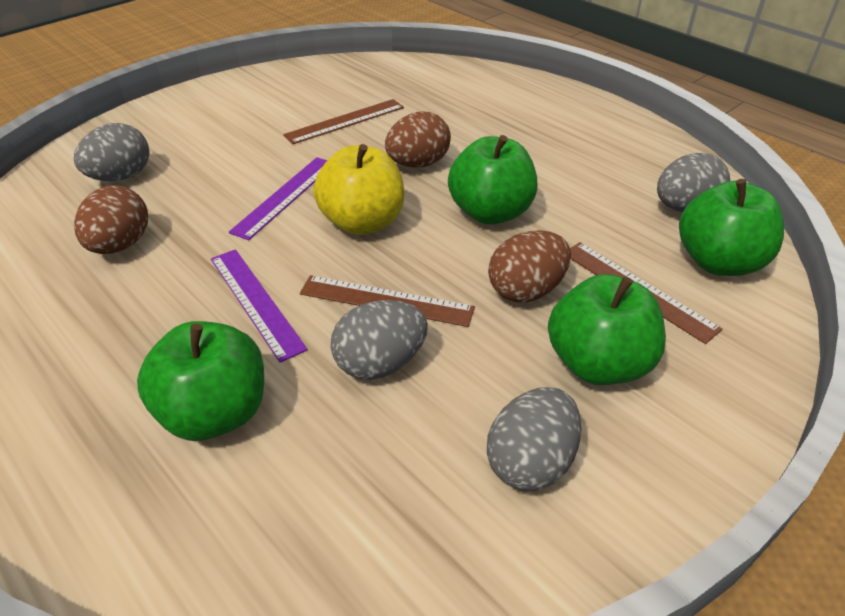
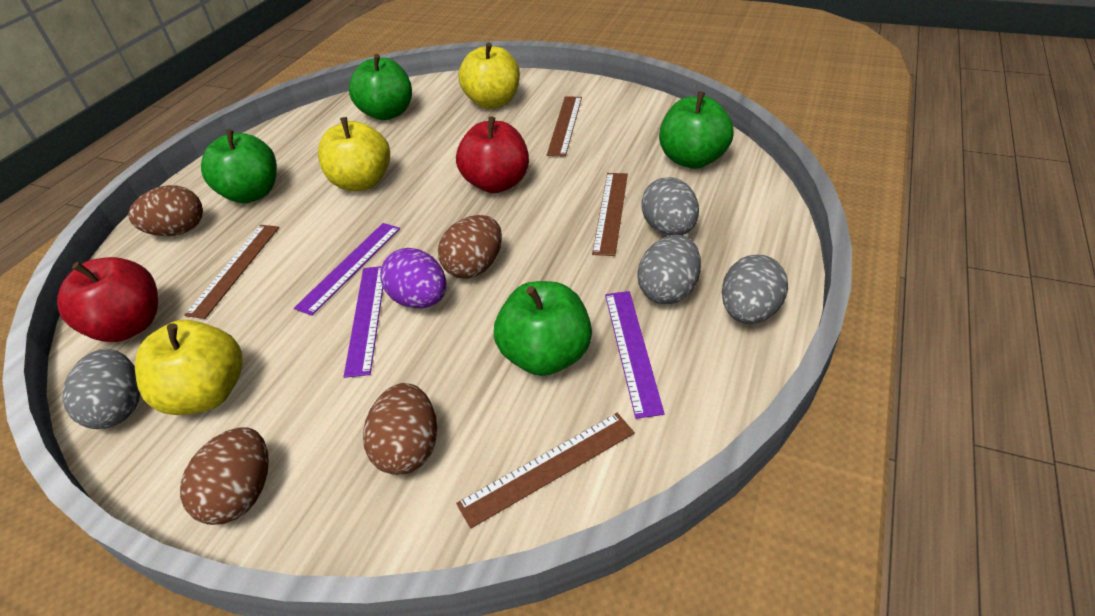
brown egg: 3 -> 4
brown ruler: 3 -> 4
purple egg: 0 -> 1
purple ruler: 2 -> 3
red apple: 0 -> 2
yellow apple: 1 -> 3

